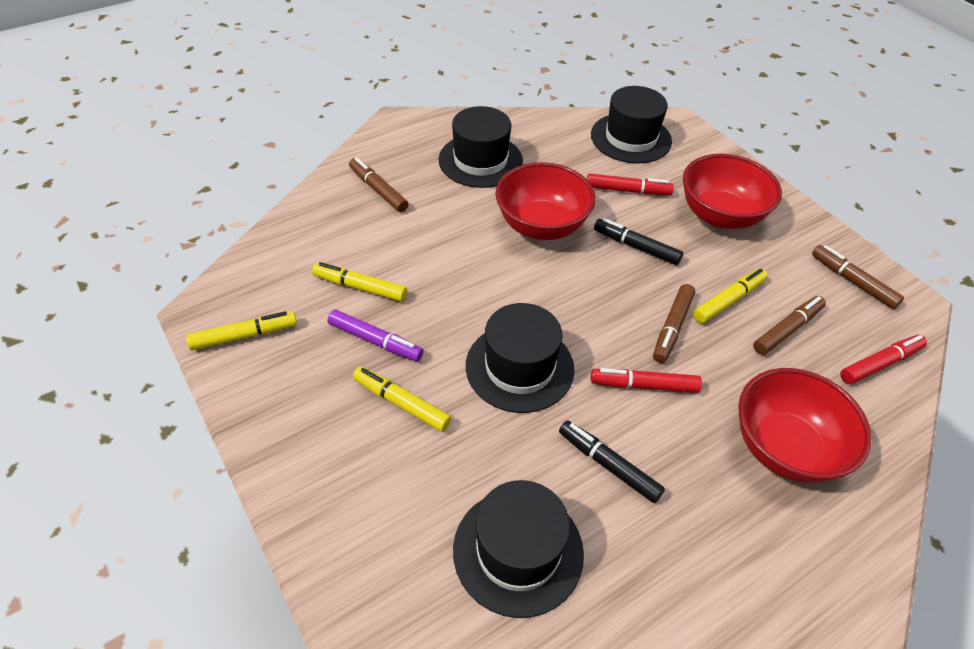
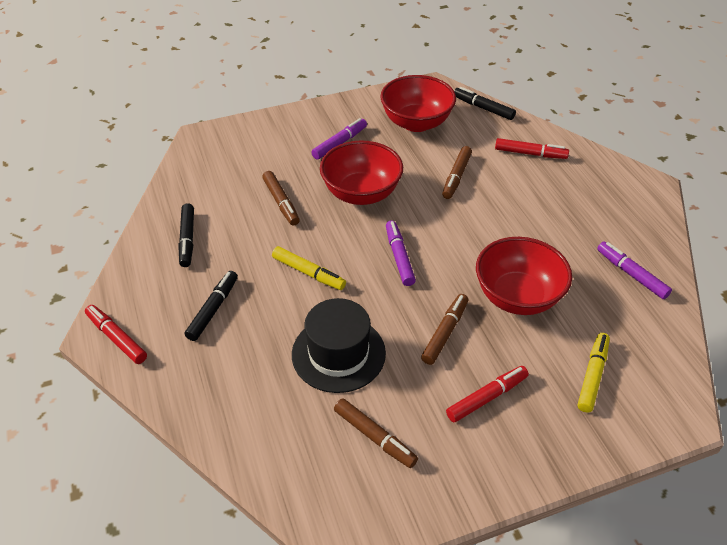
black hat: 4 -> 1
black marker: 2 -> 3
purple marker: 1 -> 3
yellow marker: 4 -> 2

